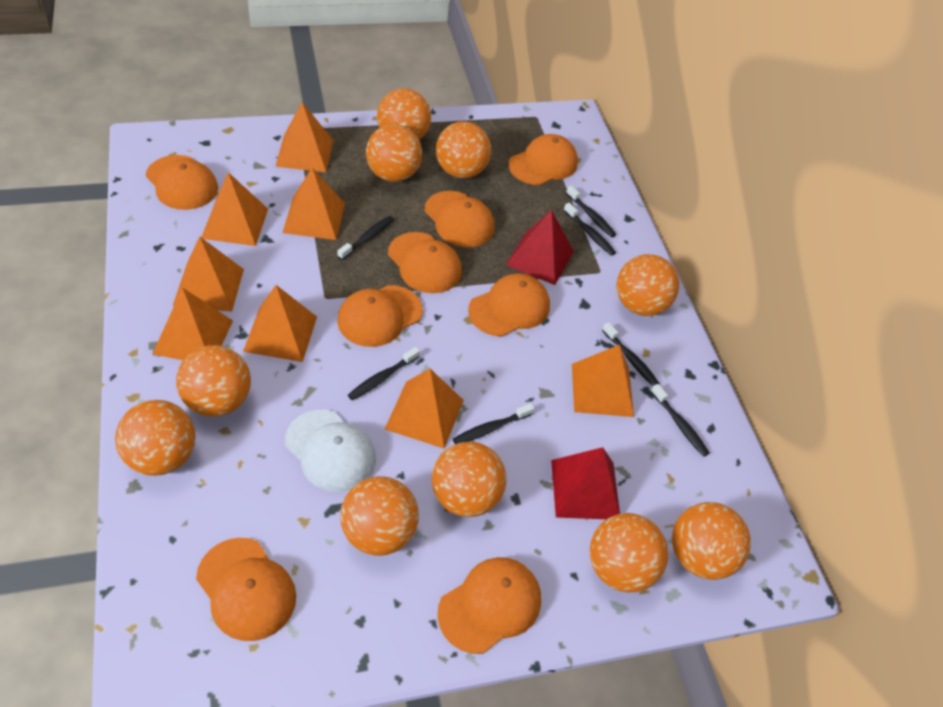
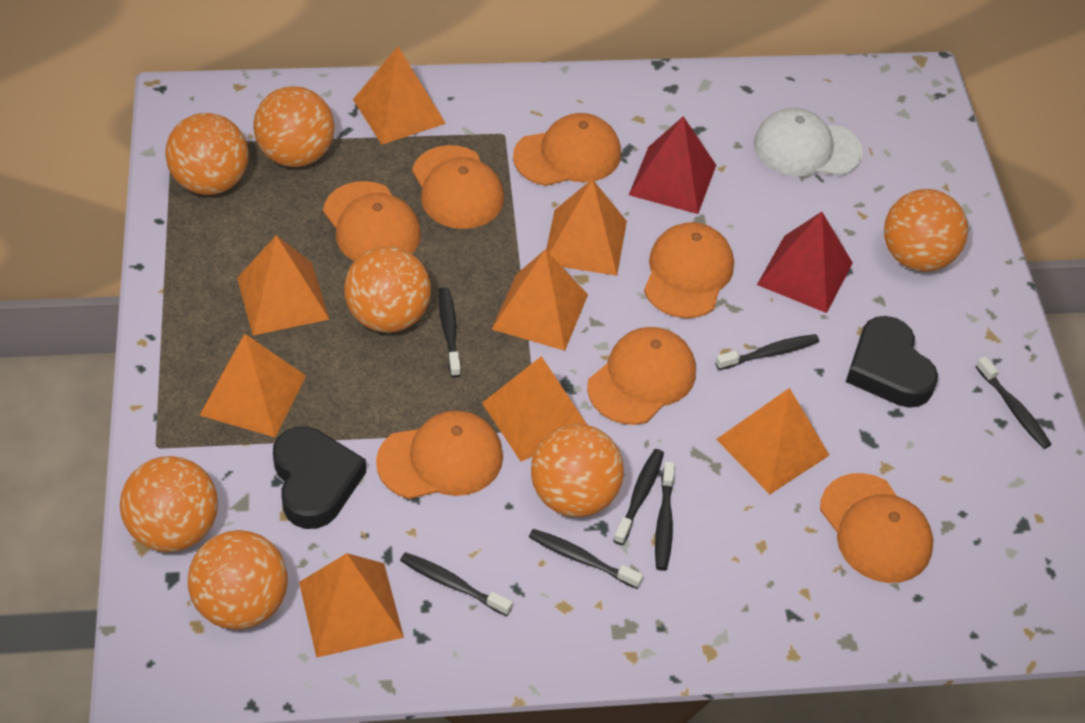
black heart: 0 -> 2
orange ball: 10 -> 7
orange cap: 8 -> 7

